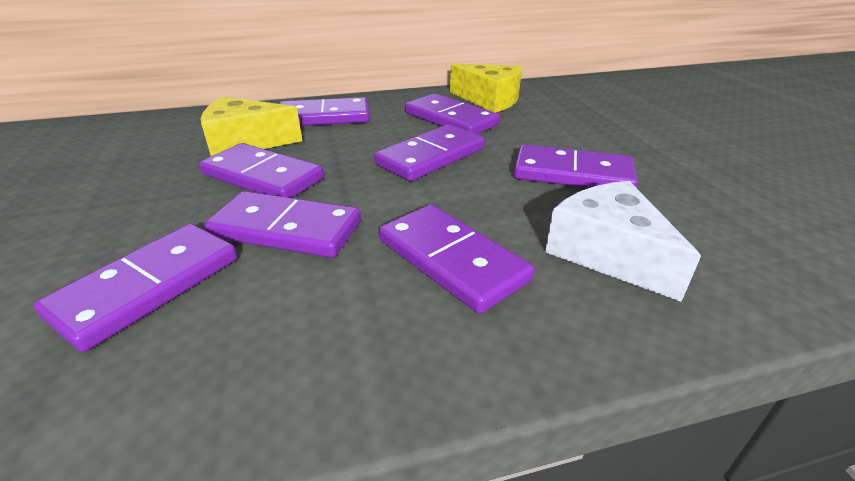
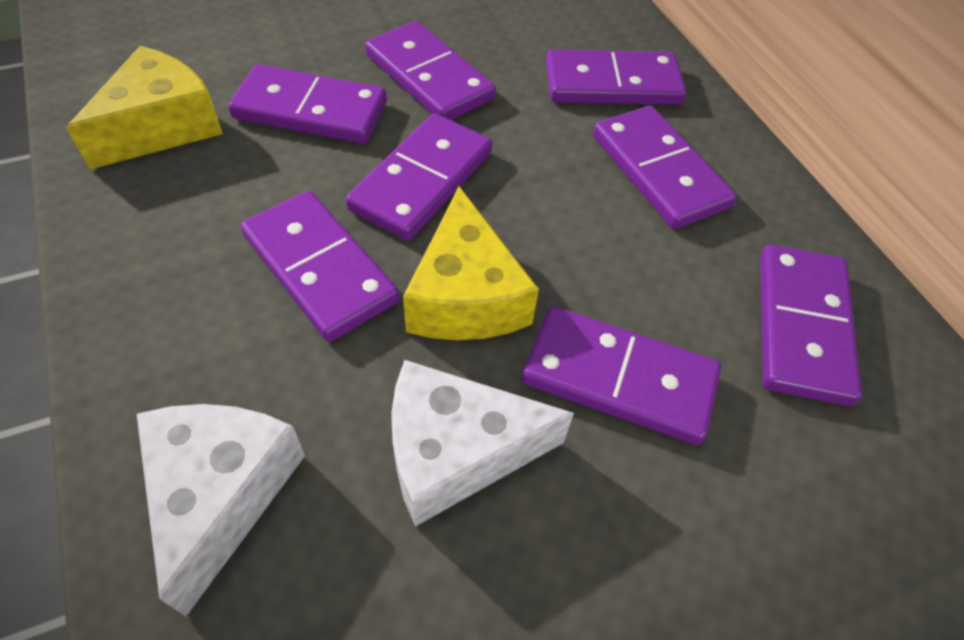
white cheese: 1 -> 2

